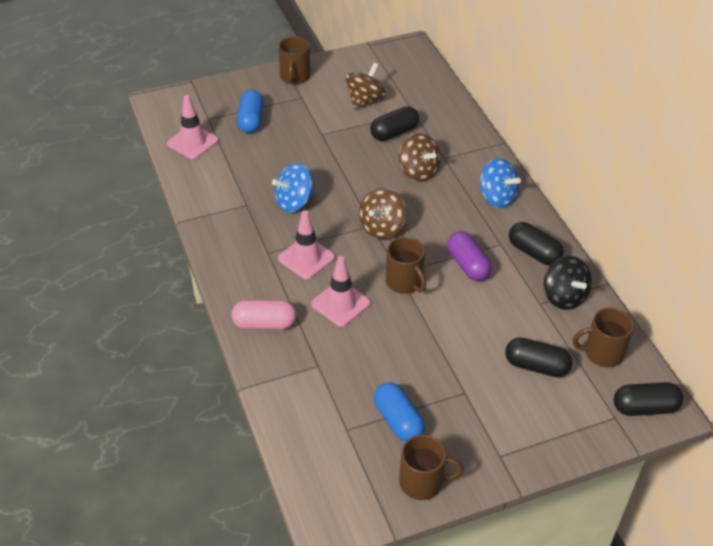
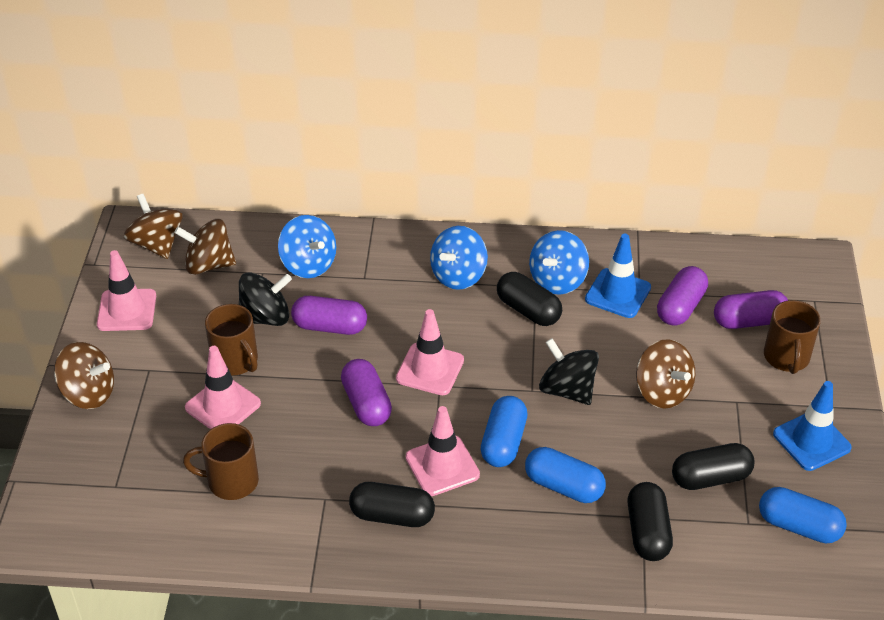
black spinning top: 1 -> 2
blue capsule: 2 -> 3
blue spinning top: 2 -> 3
blue traffic cone: 0 -> 2
brown mug: 4 -> 3
brown spinning top: 3 -> 4
pink capsule: 1 -> 0
pink traffic cone: 3 -> 4
purple capsule: 1 -> 4

